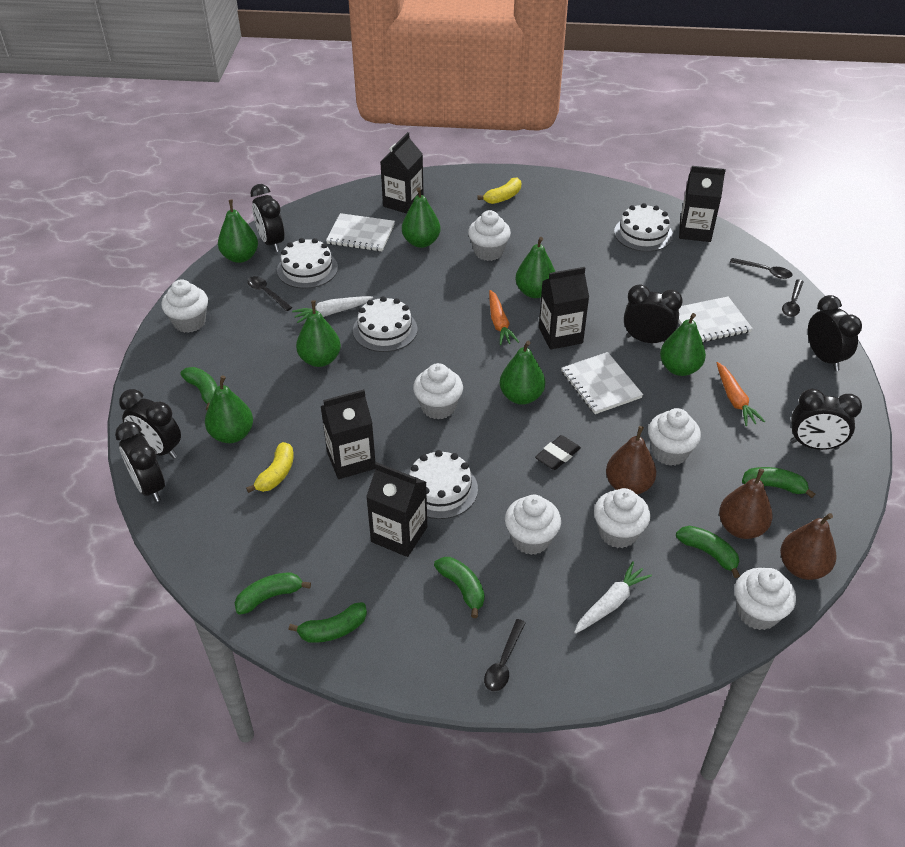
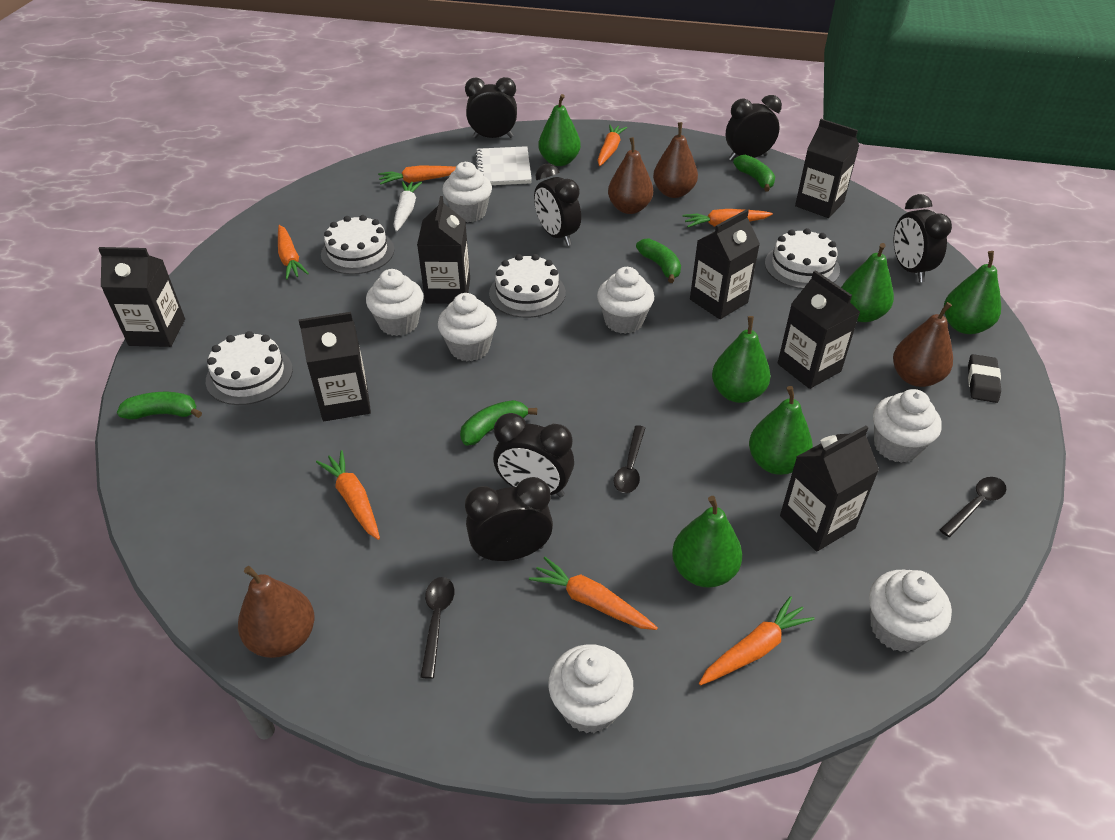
black carton: 5 -> 7
black spoon: 4 -> 3
brown pear: 3 -> 4
green banana: 6 -> 4
green pear: 7 -> 6
orange carrot: 2 -> 7
white carrot: 2 -> 1
white notebook: 3 -> 1
yellow banana: 2 -> 0

